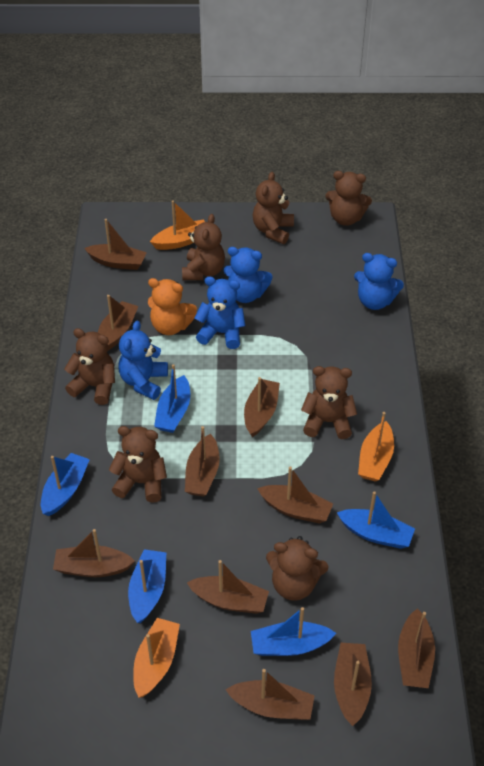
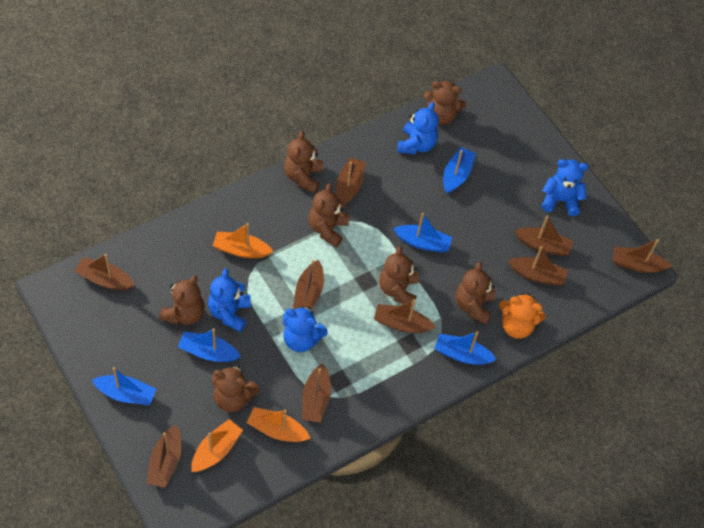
brown boat: 10 -> 9

